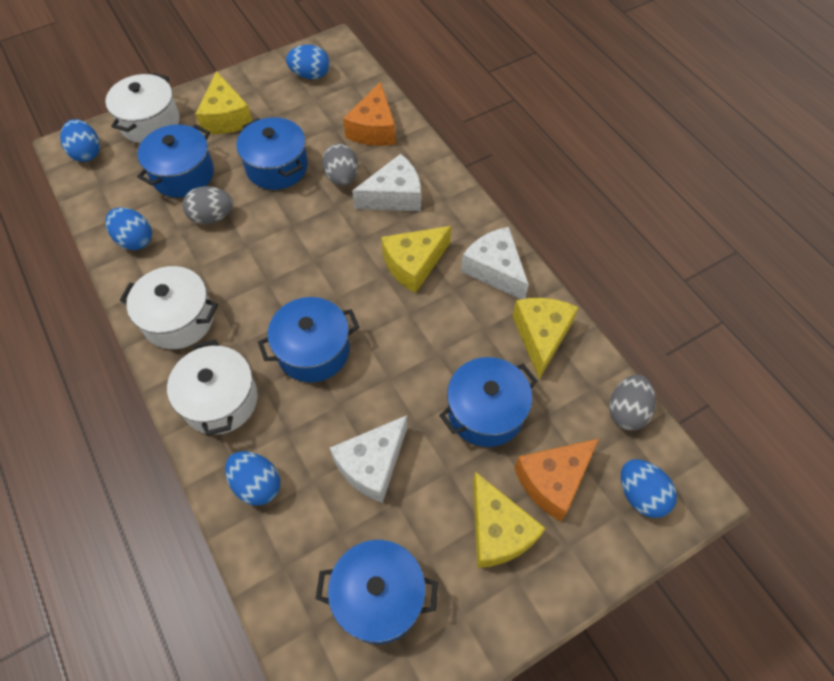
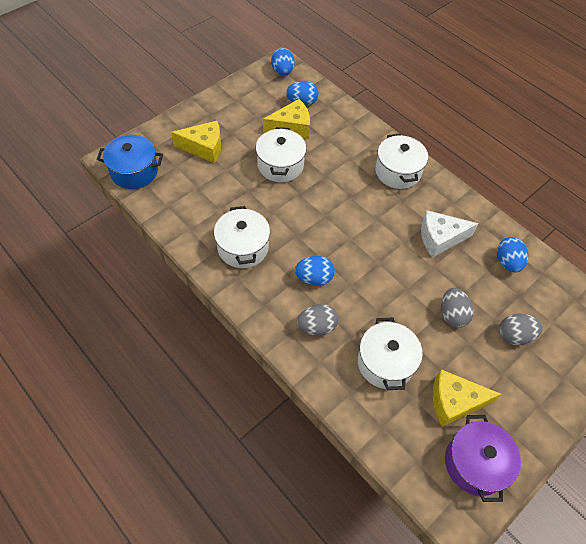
blue egg: 5 -> 4
blue pot: 5 -> 1
orange cheese: 2 -> 0
purple pot: 0 -> 1
white cheese: 3 -> 1
white pot: 3 -> 4
yellow cheese: 4 -> 3

